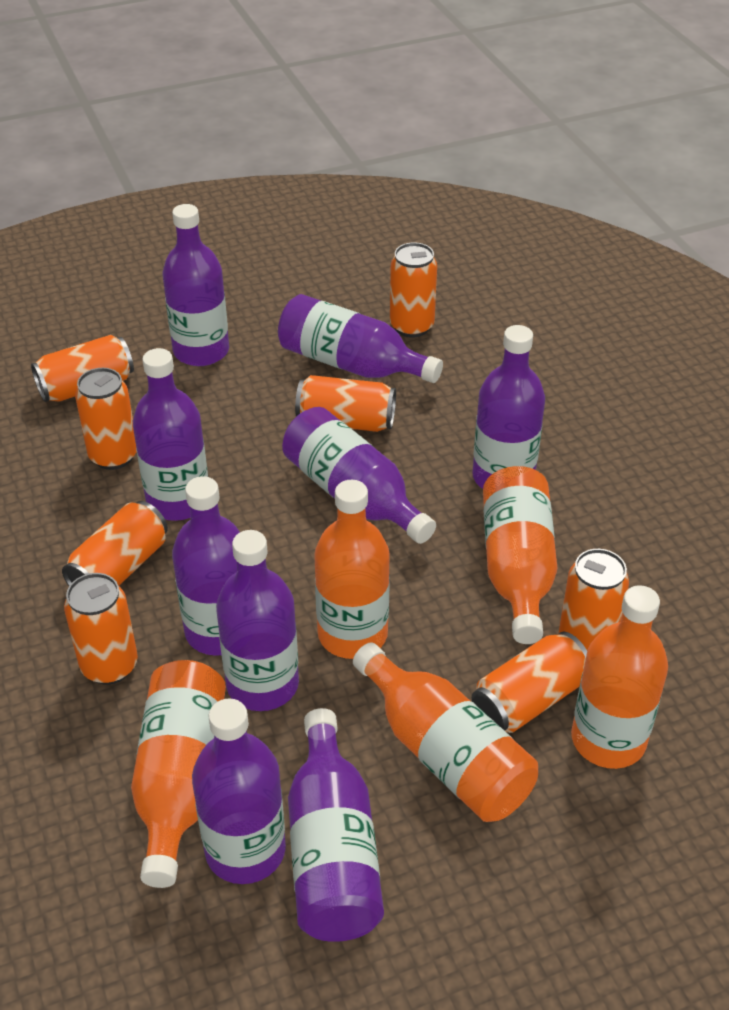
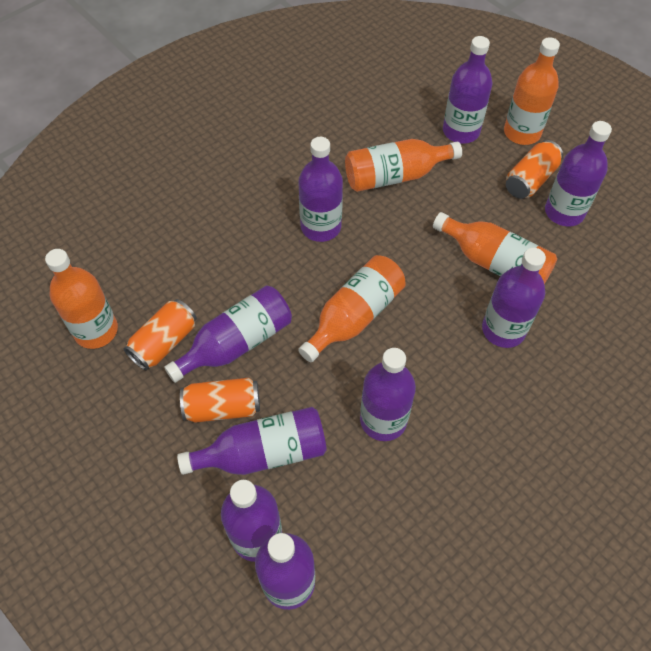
orange can: 8 -> 3

